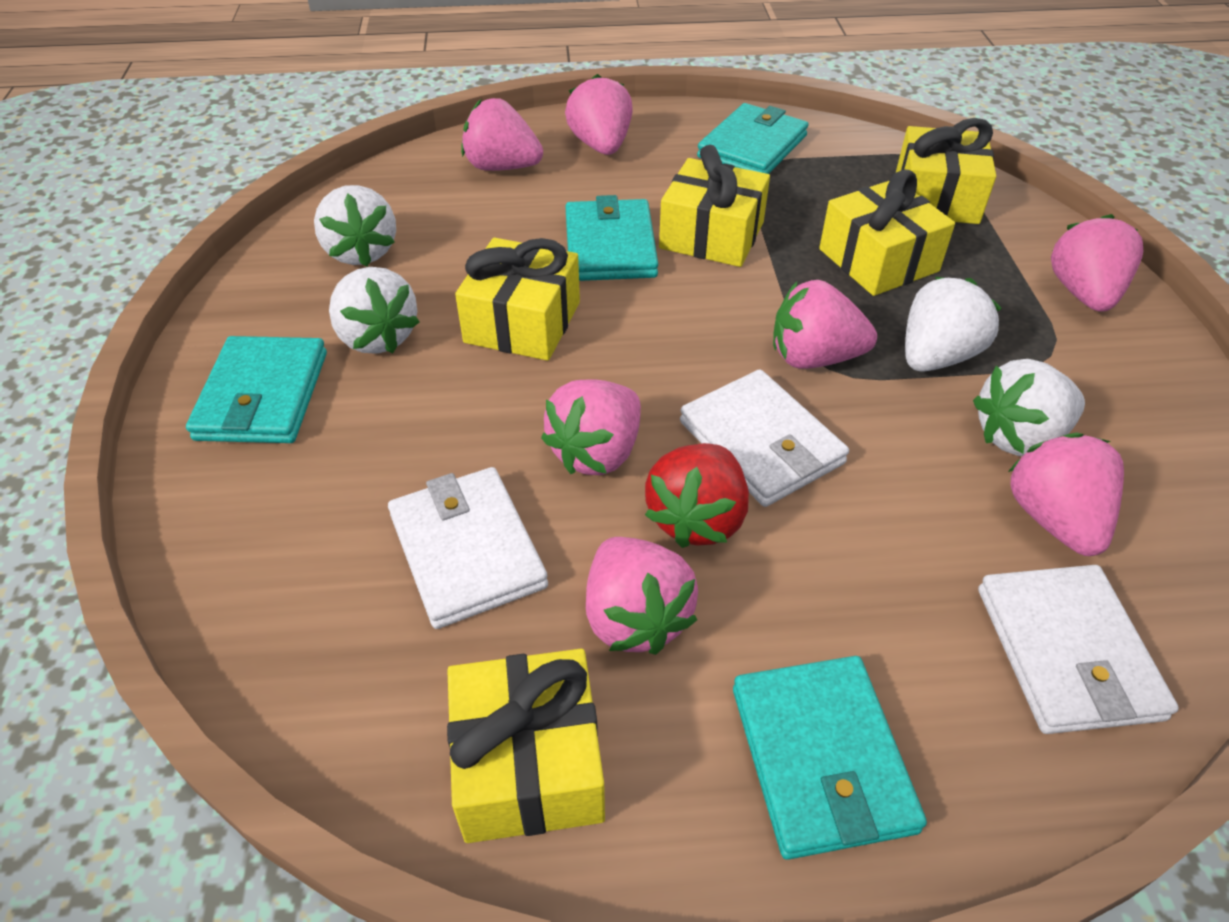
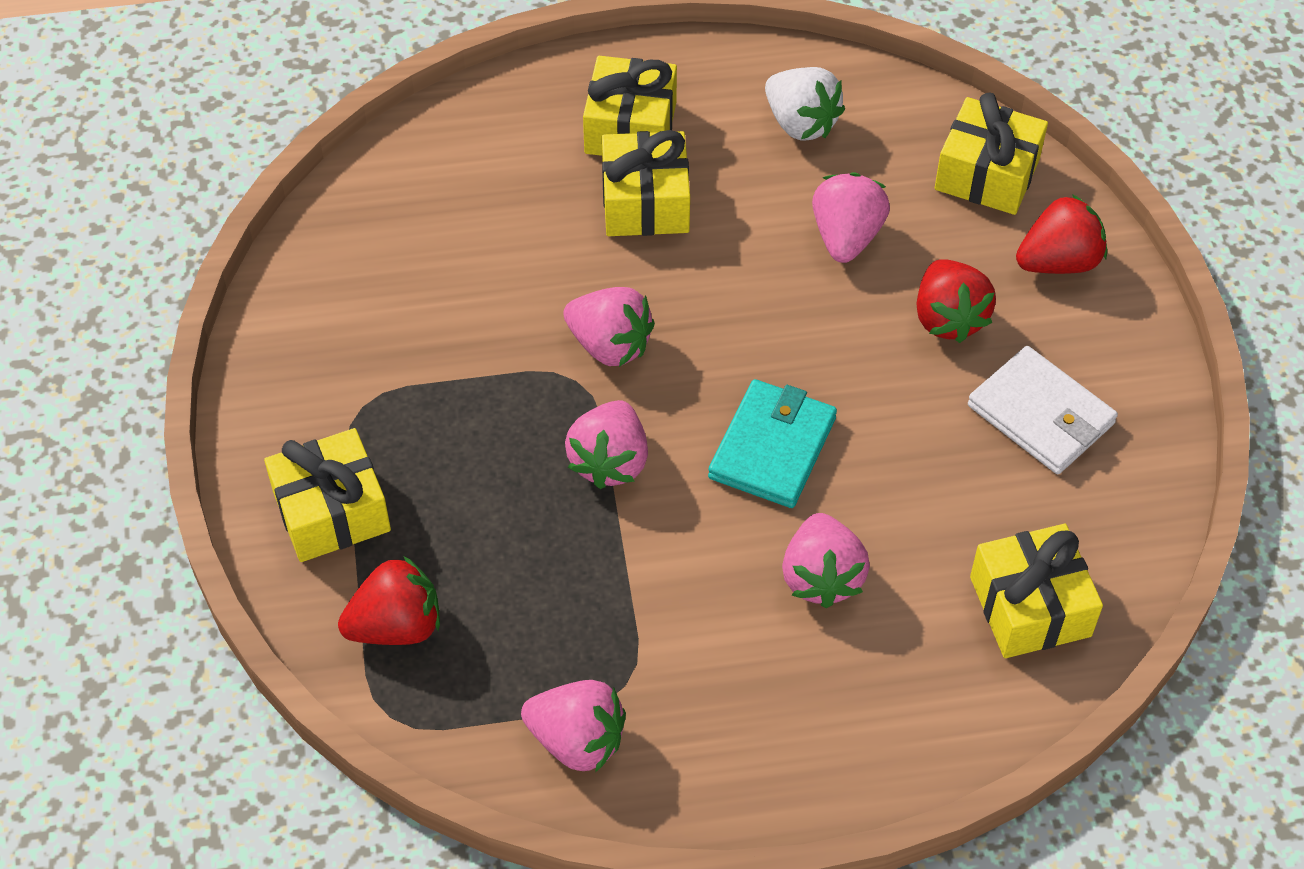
pink strawberry: 7 -> 5
red strawberry: 1 -> 3
turquoise wallet: 4 -> 1
white strawberry: 4 -> 1
white wallet: 3 -> 1

